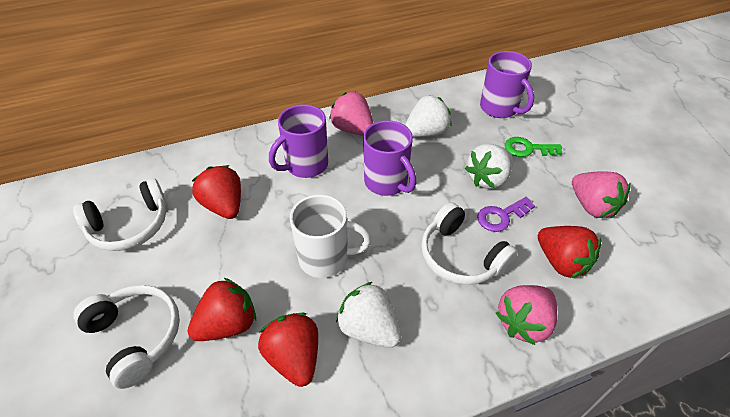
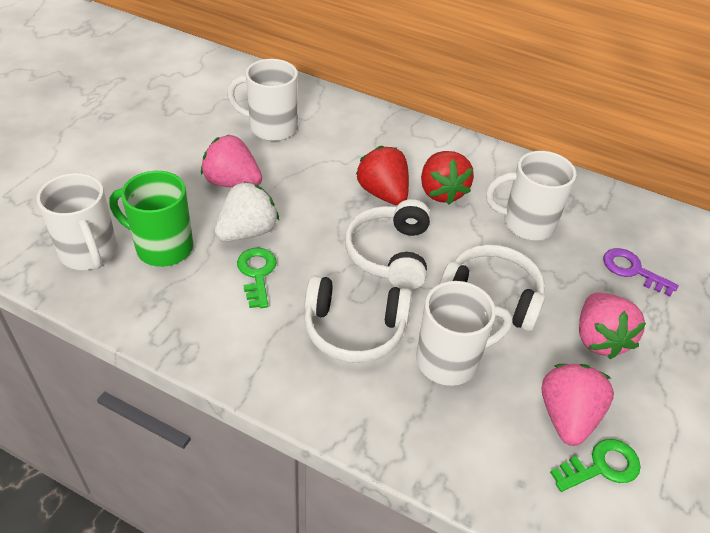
green key: 1 -> 2
green mug: 0 -> 1
purple mug: 3 -> 0
red strawberry: 4 -> 2
white mug: 1 -> 4
white strawberry: 3 -> 1

